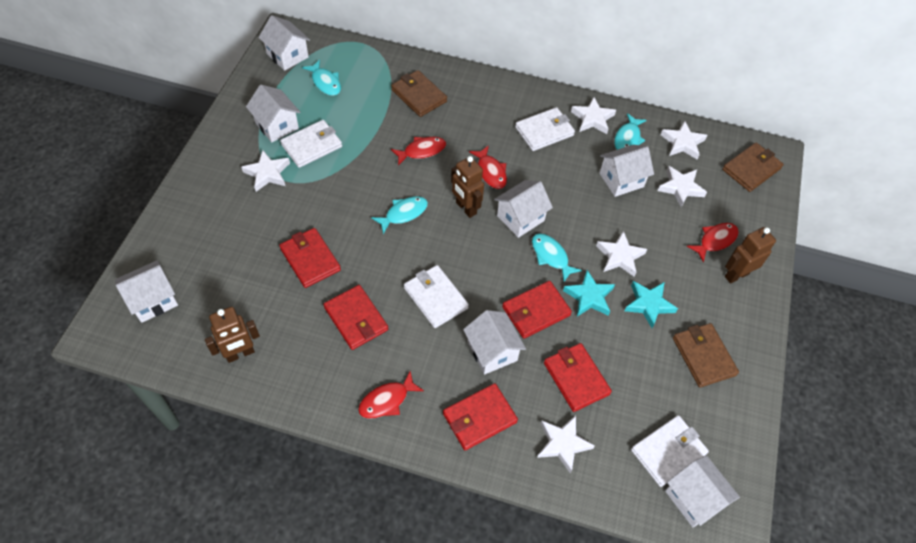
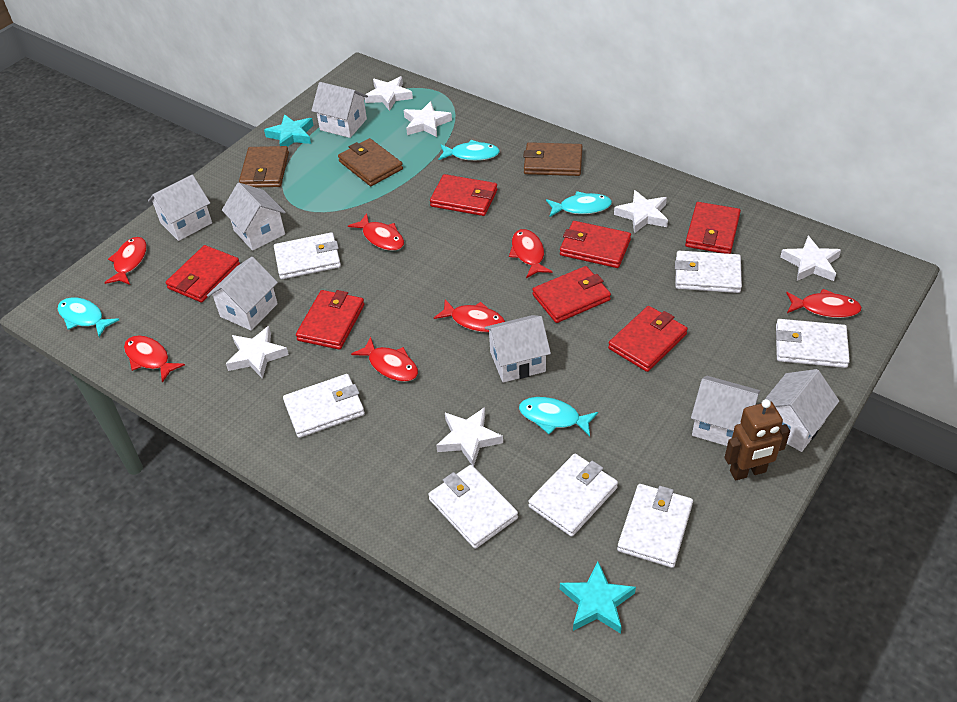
brown robot: 3 -> 1
red fish: 4 -> 7
red wallet: 5 -> 7
white wallet: 4 -> 7

